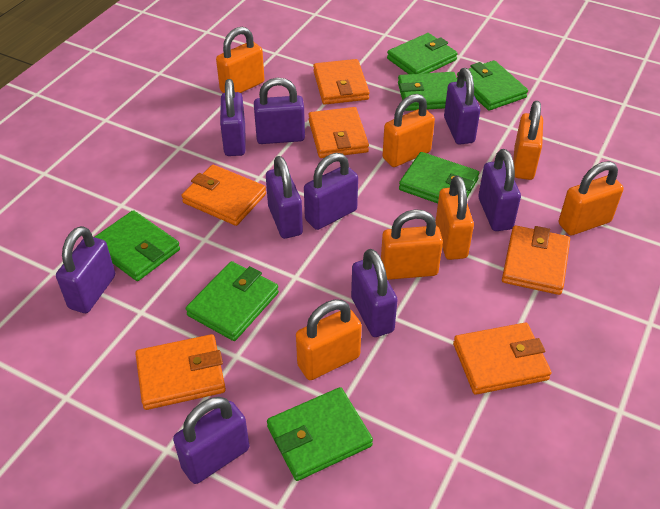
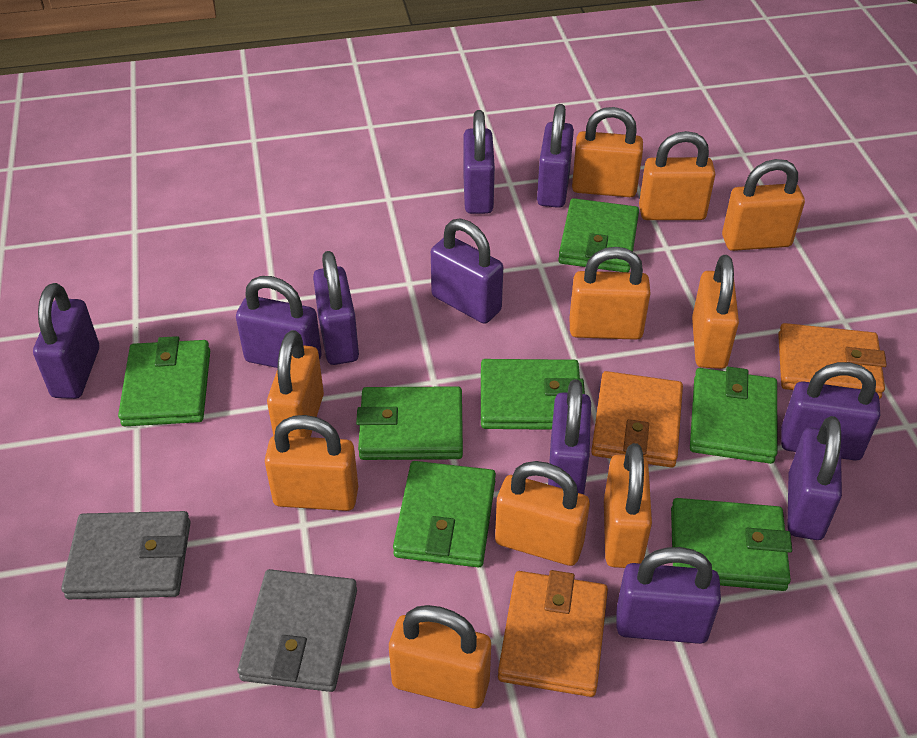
grey wallet: 0 -> 2
orange padlock: 7 -> 10
orange wallet: 6 -> 3
purple padlock: 9 -> 10

